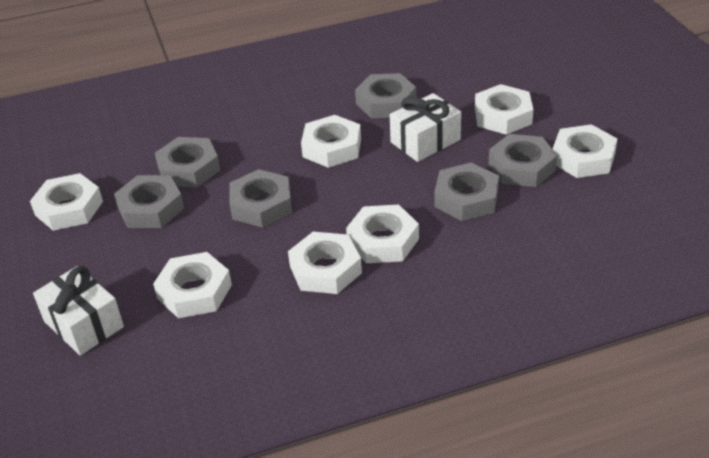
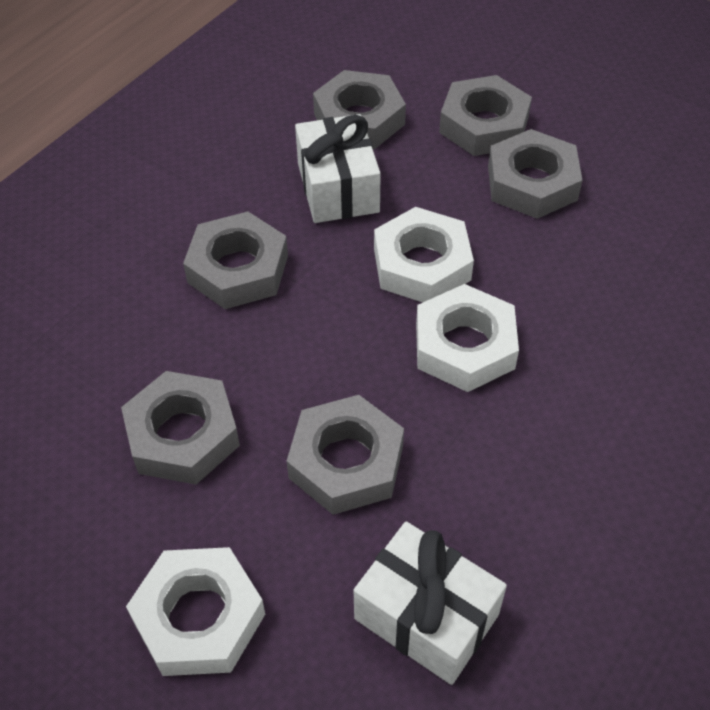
white nut: 7 -> 3

